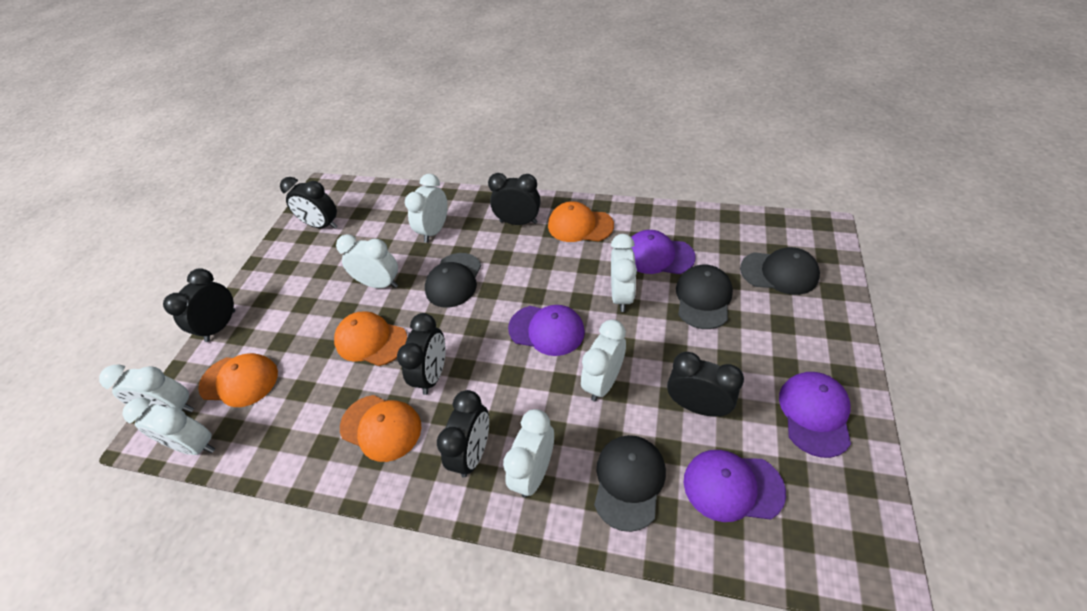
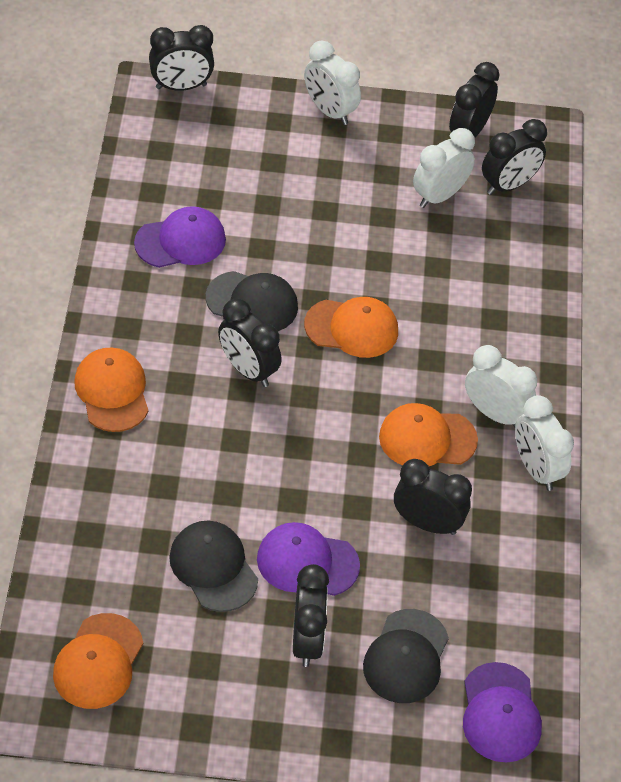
black cap: 4 -> 3
purple cap: 4 -> 3
white clock: 7 -> 4

